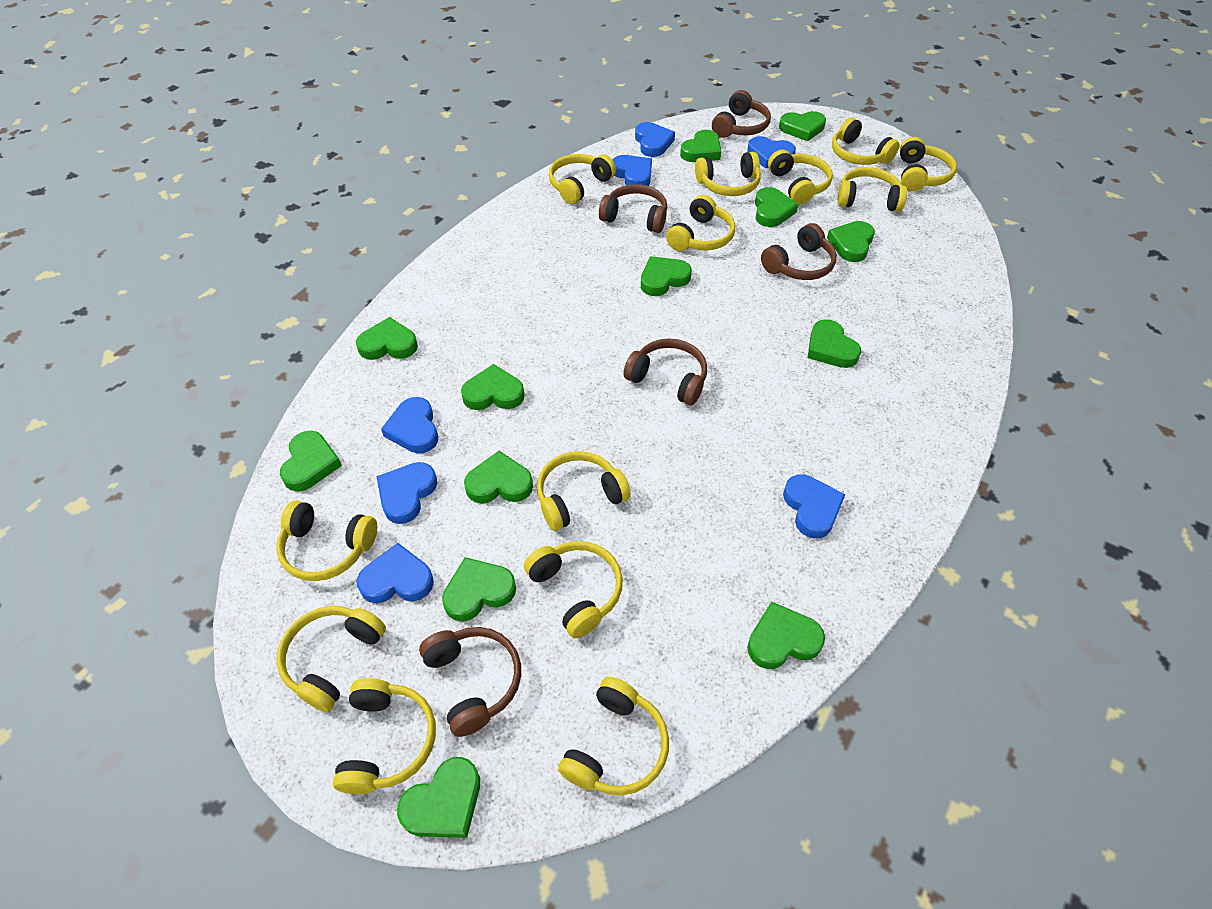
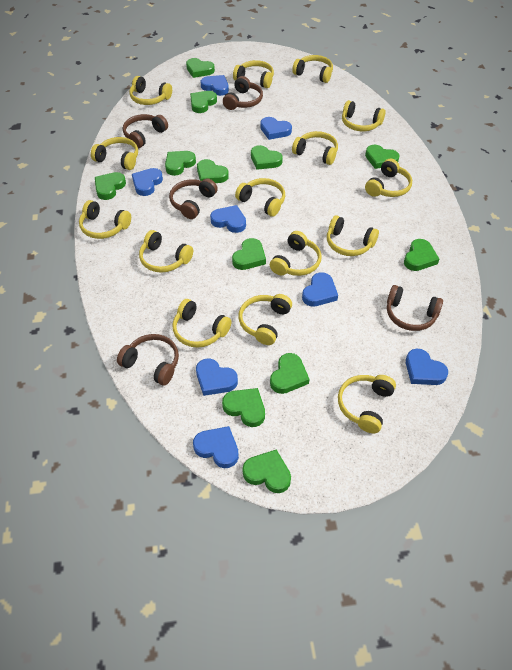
blue heart: 7 -> 8
green heart: 13 -> 12
yellow headphones: 13 -> 15

